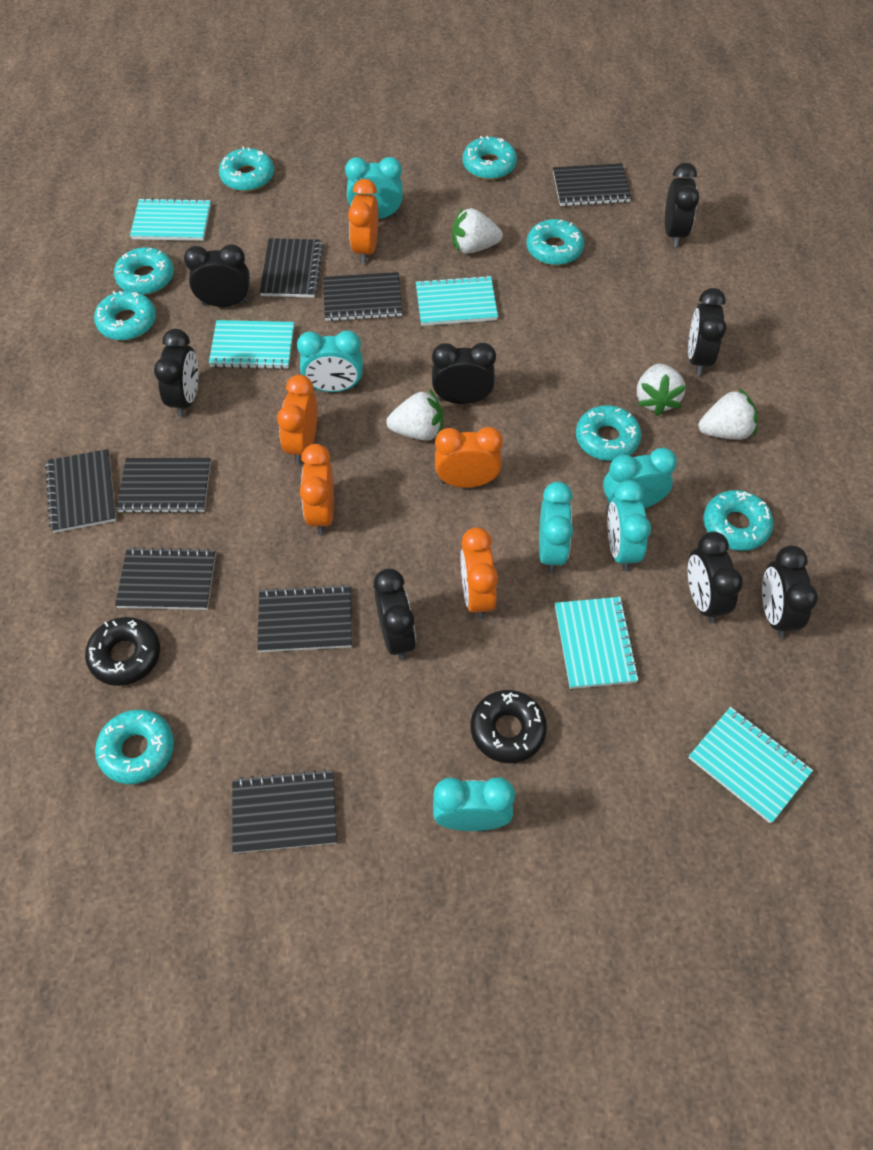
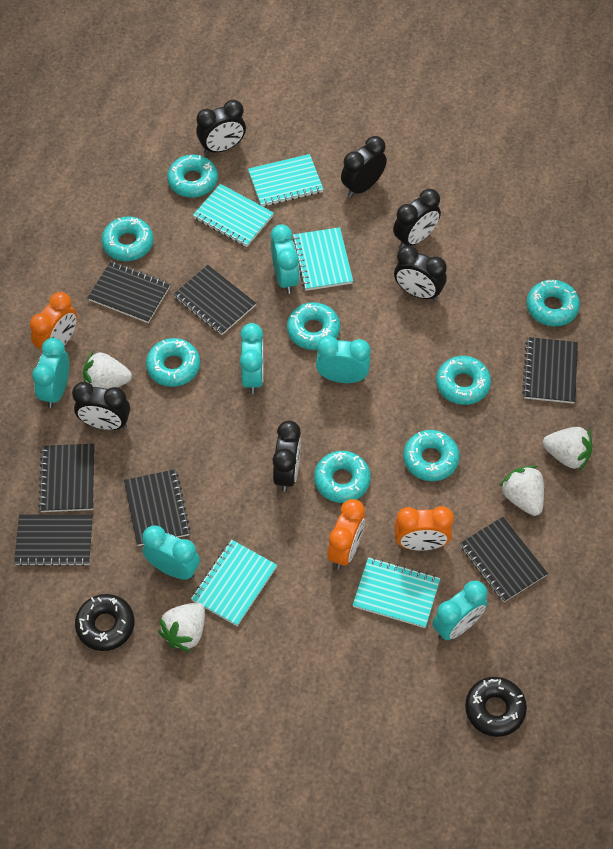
black clock: 8 -> 6
black notebook: 8 -> 7
orange clock: 5 -> 3

